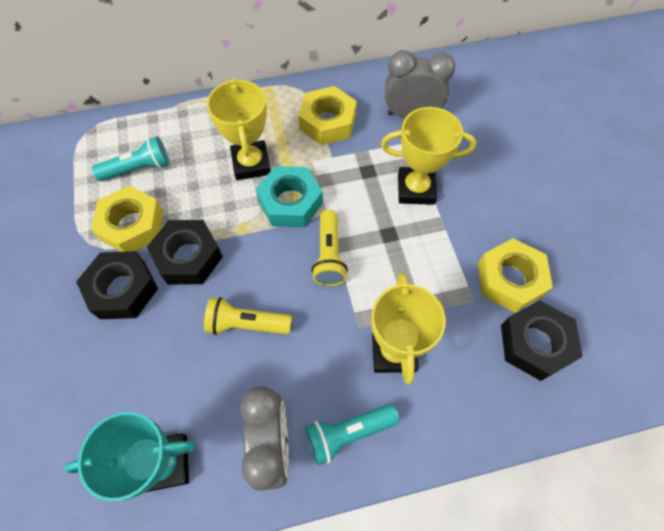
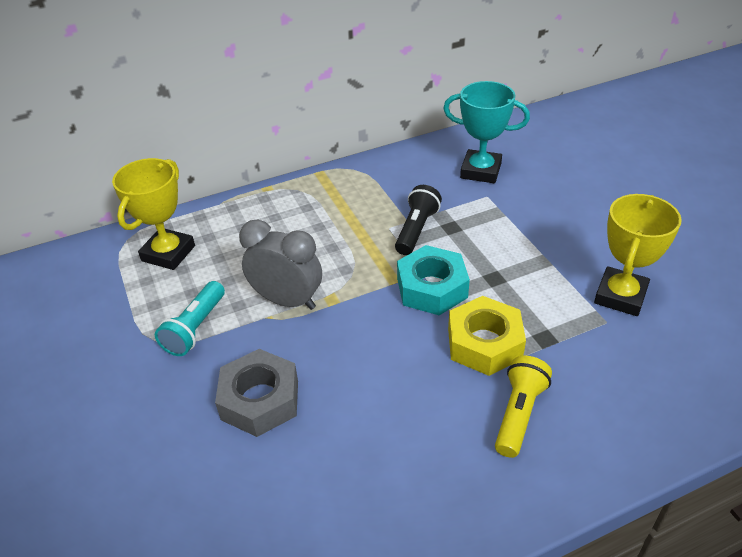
black flashlight: 0 -> 1
black nut: 3 -> 0
grey clock: 2 -> 1
grey nut: 0 -> 1
turquoise flashlight: 2 -> 1
yellow flashlight: 2 -> 1
yellow nut: 3 -> 1
yellow trophy: 3 -> 2

